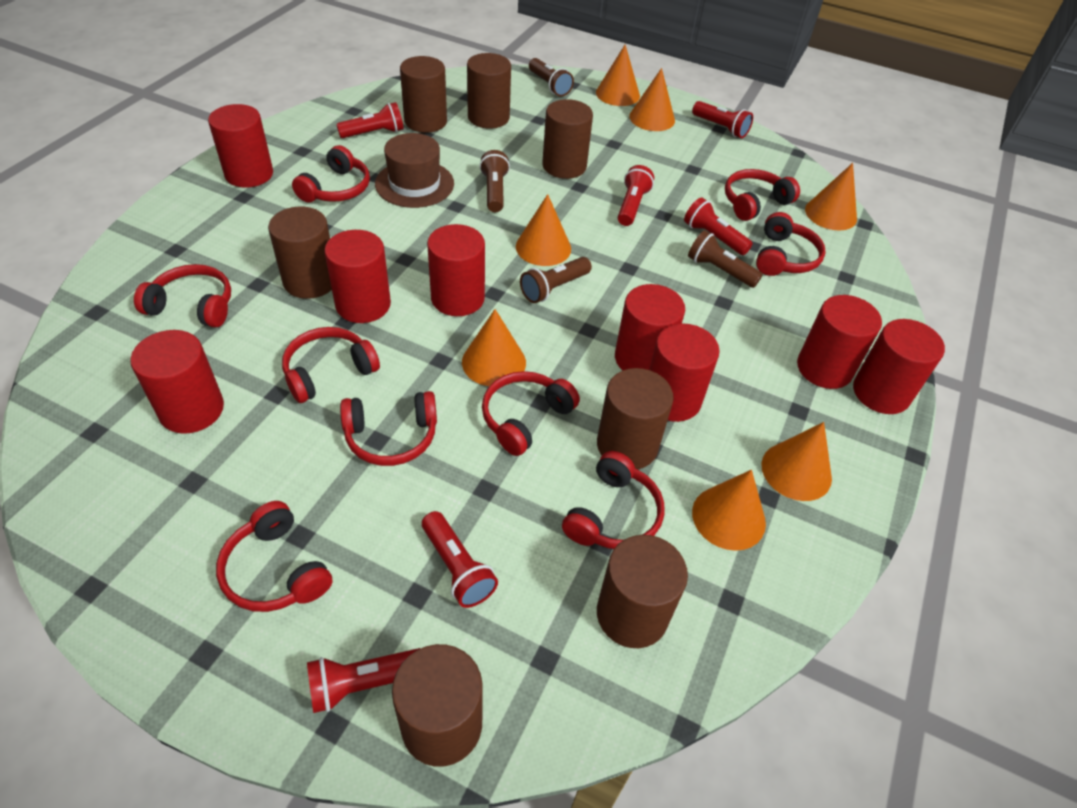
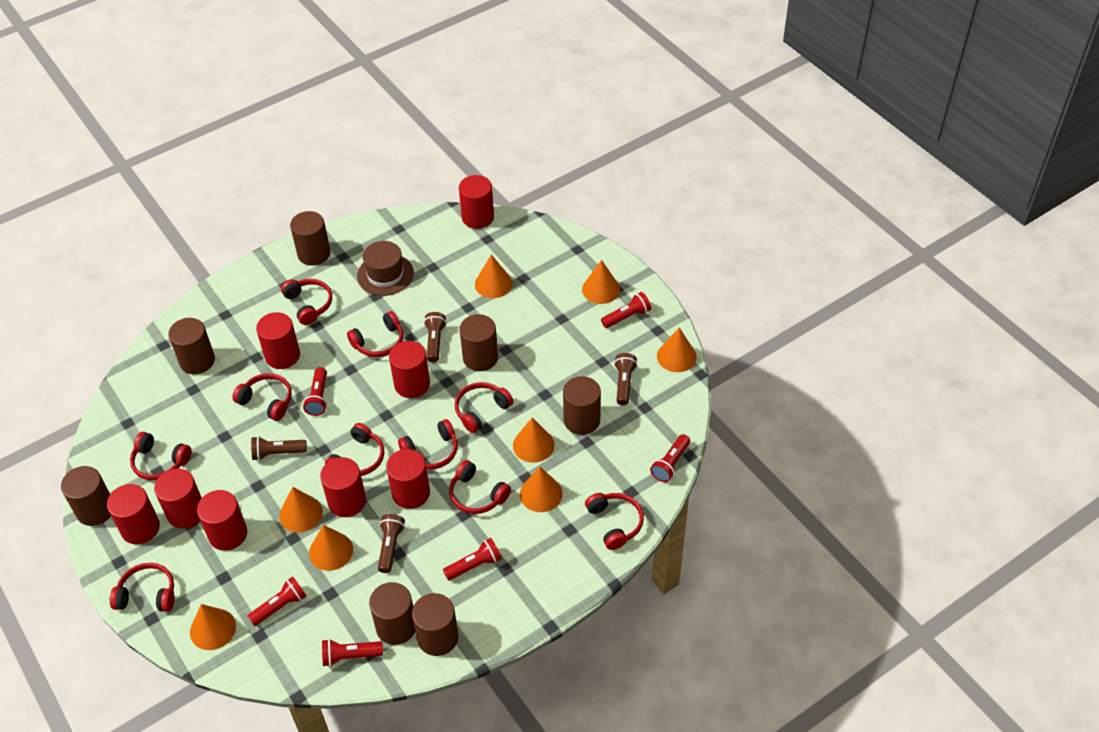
orange cone: 7 -> 8
red headphones: 9 -> 10

